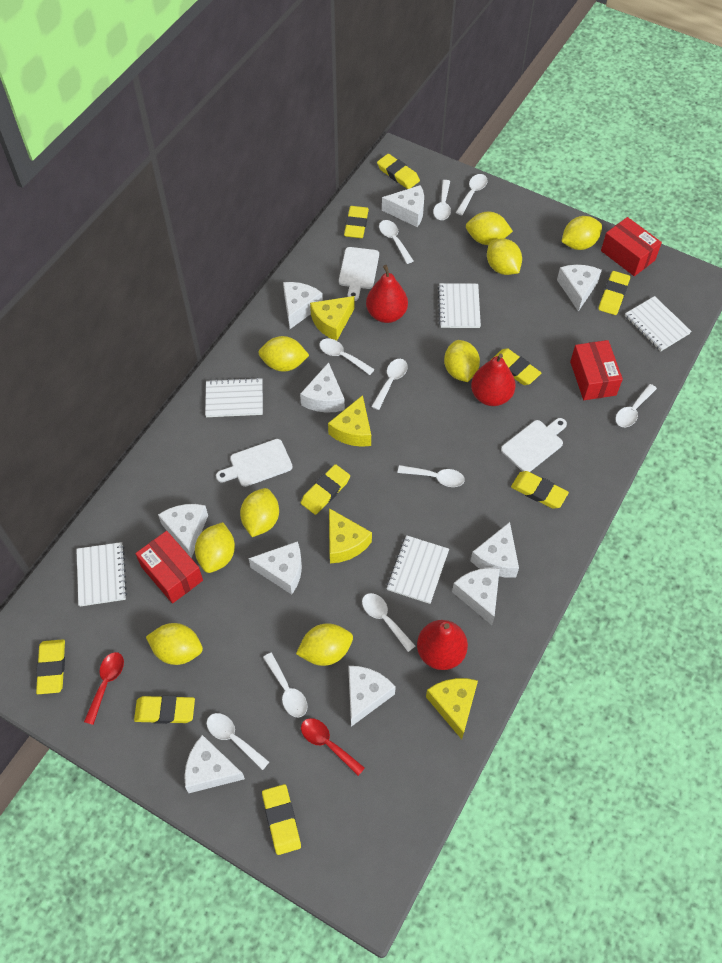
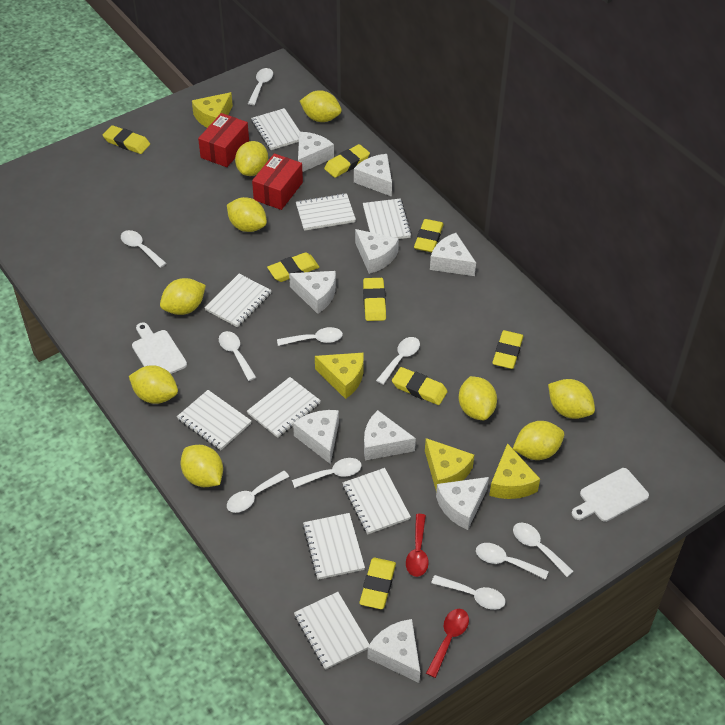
red box: 3 -> 2
red pear: 3 -> 0
white cheese: 10 -> 9
white cutting board: 3 -> 2
white notebook: 5 -> 9
yellow eraser: 9 -> 8

